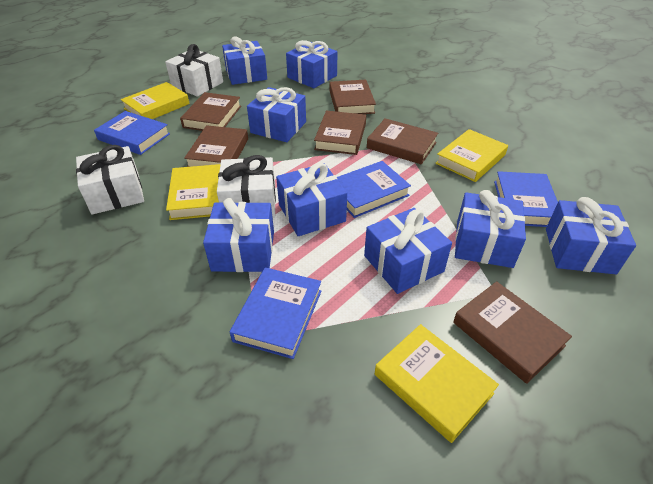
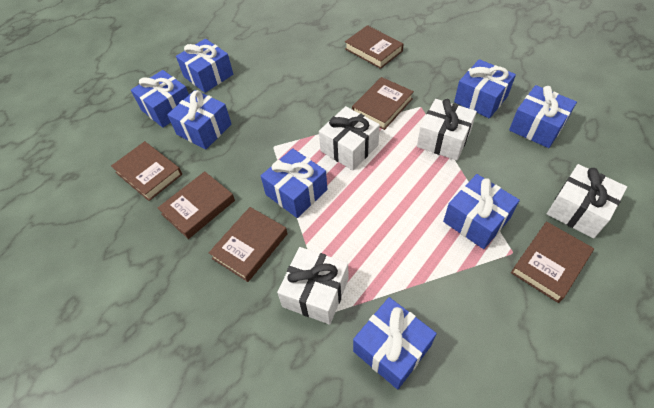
blue book: 4 -> 0
white gift: 3 -> 4
yellow book: 4 -> 0

